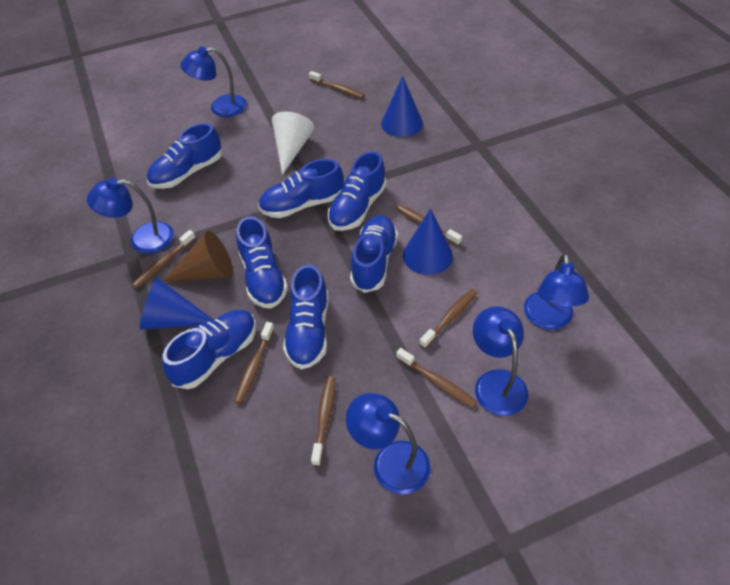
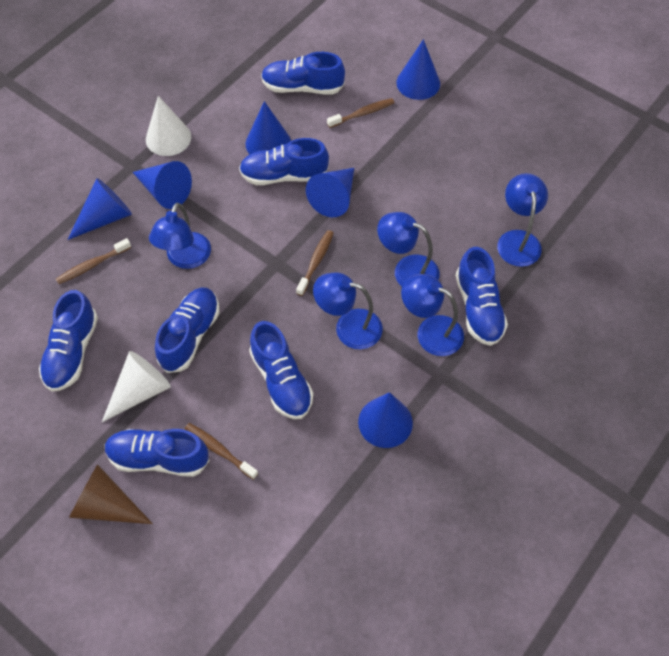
blue cone: 3 -> 6
brown toothbrush: 7 -> 4
white cone: 1 -> 2

